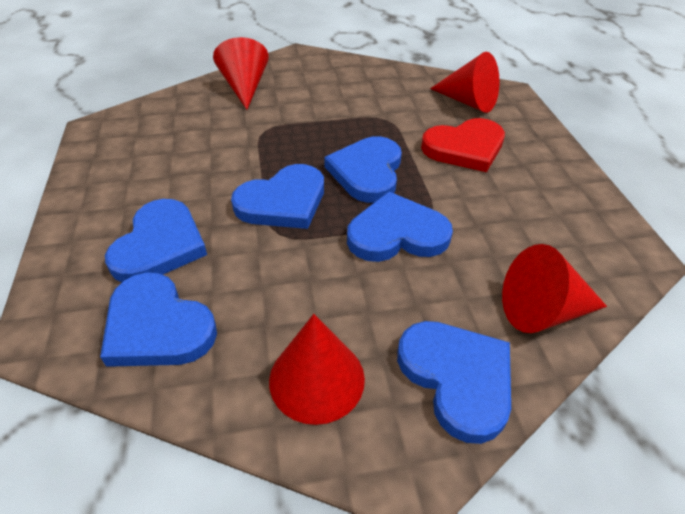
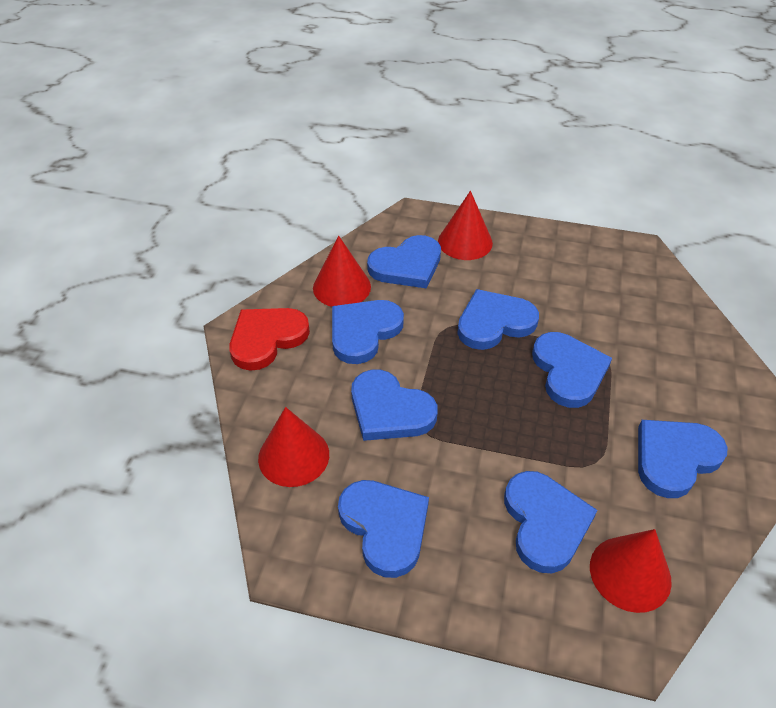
blue heart: 6 -> 8

